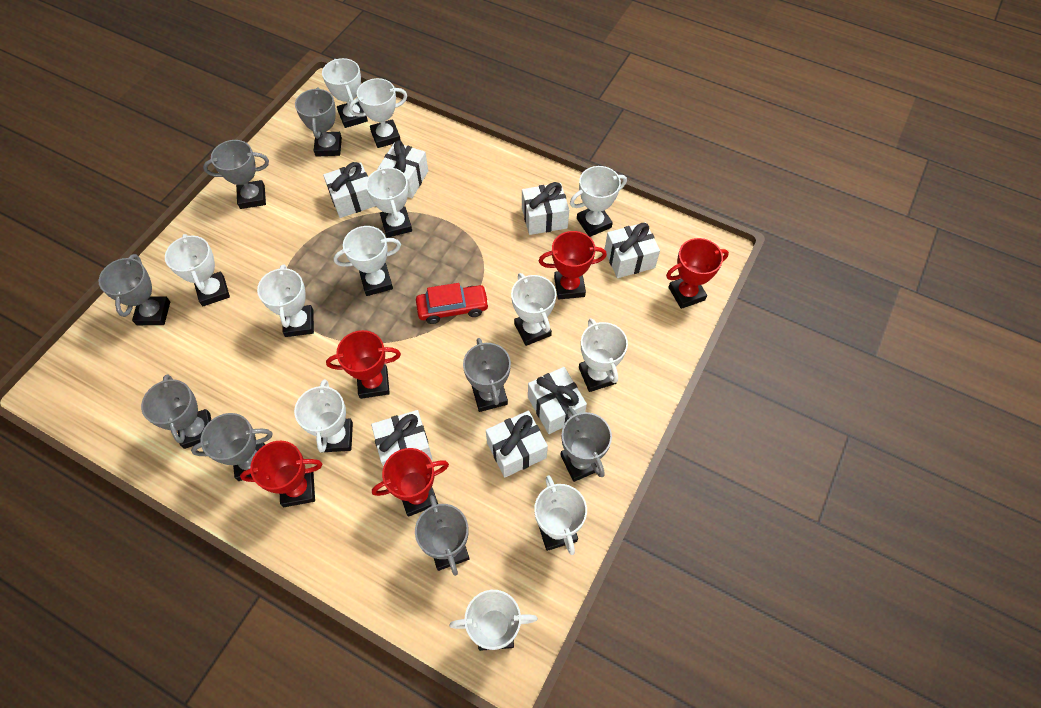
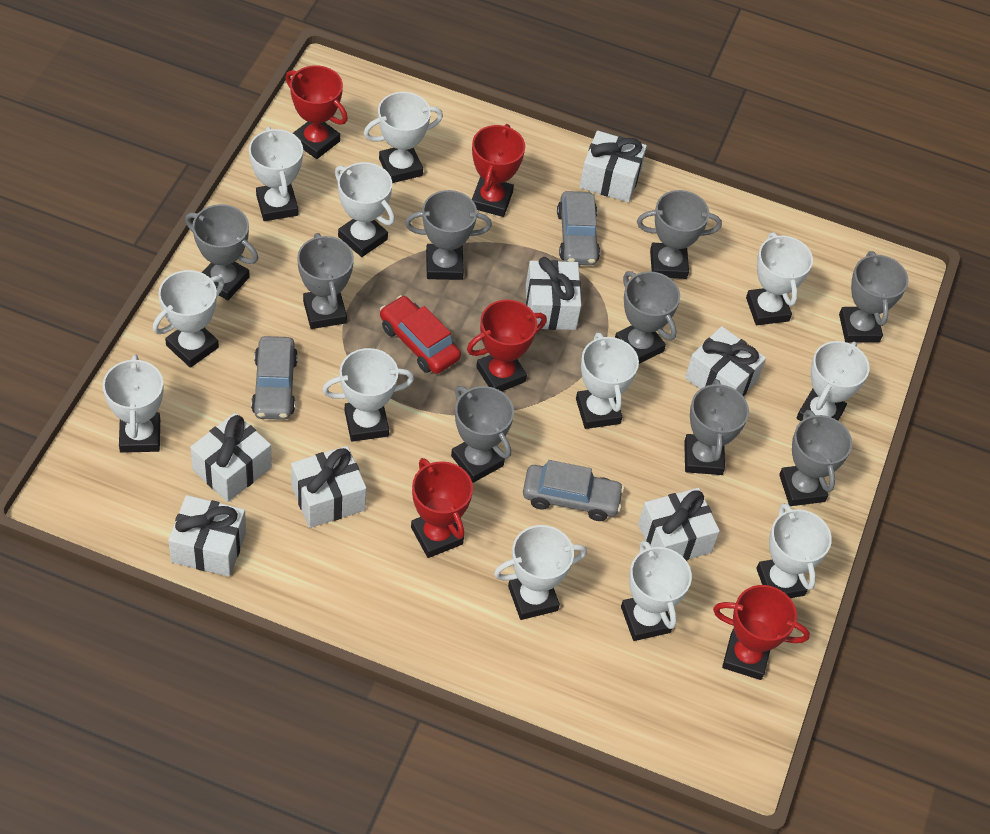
grey car: 0 -> 3
grey trophy: 8 -> 9

